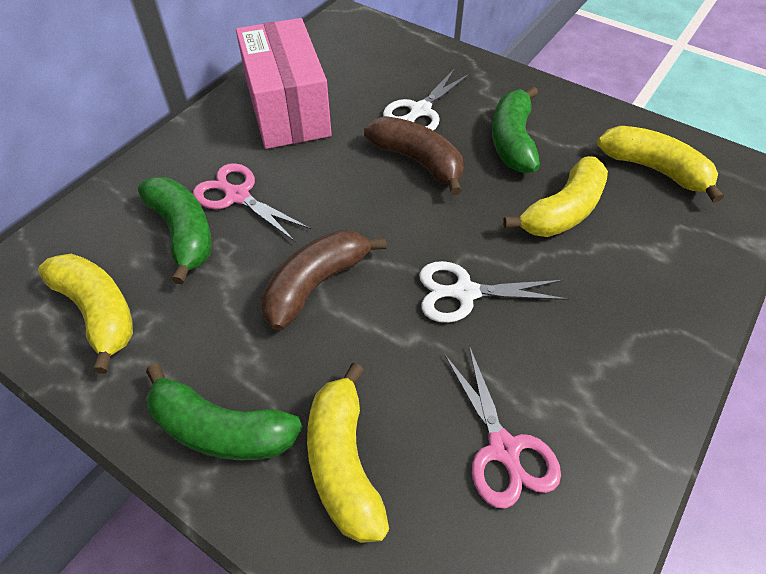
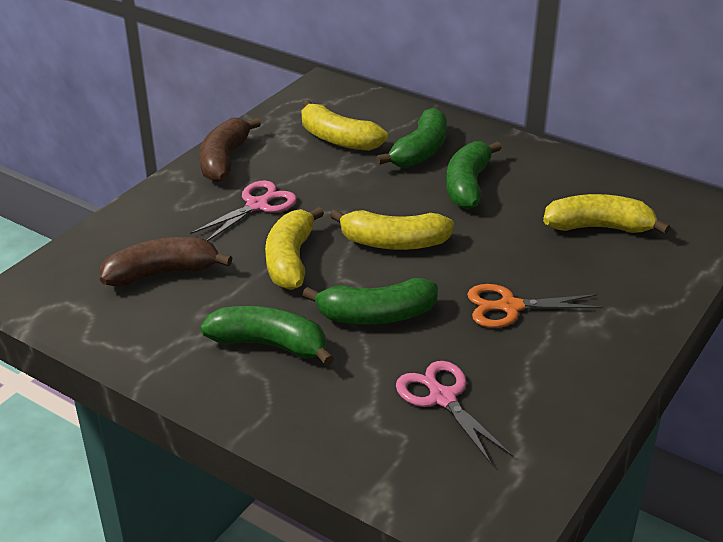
green banana: 3 -> 4
orange scissors: 0 -> 1
pink box: 1 -> 0
white scissors: 2 -> 0

